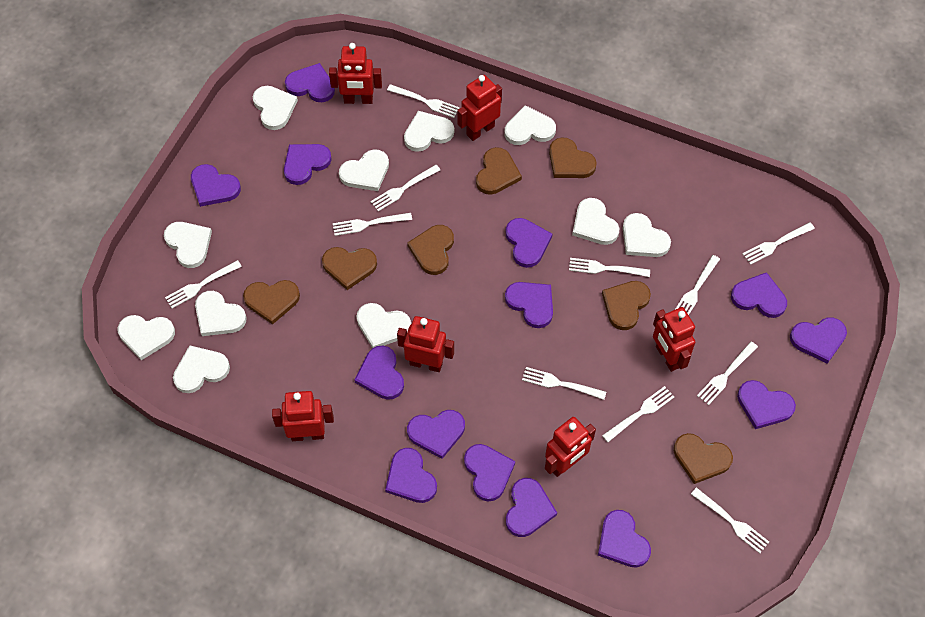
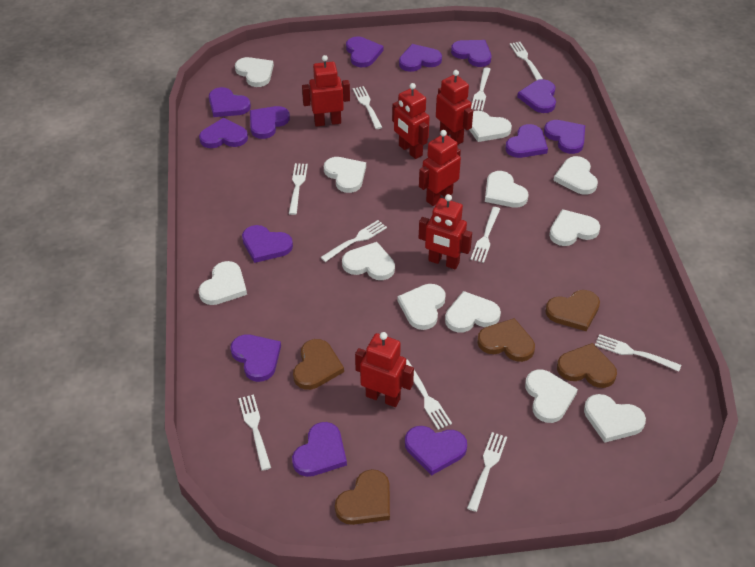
brown heart: 7 -> 5
purple heart: 14 -> 13
white fork: 11 -> 10
white heart: 11 -> 12

